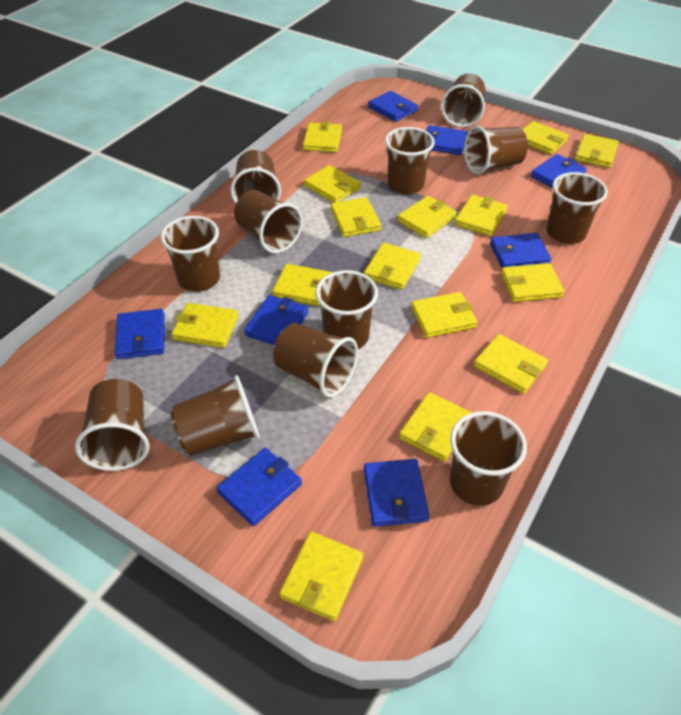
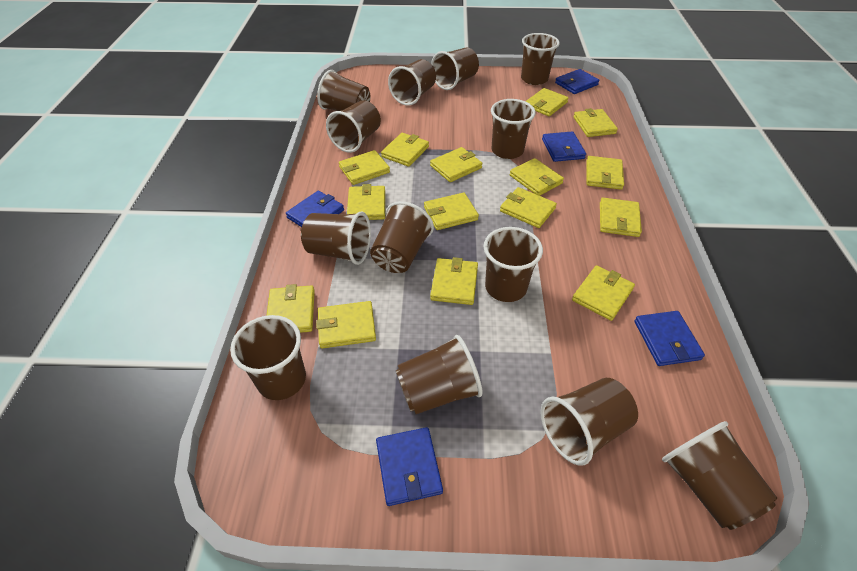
blue wallet: 8 -> 5
brown cup: 12 -> 13

